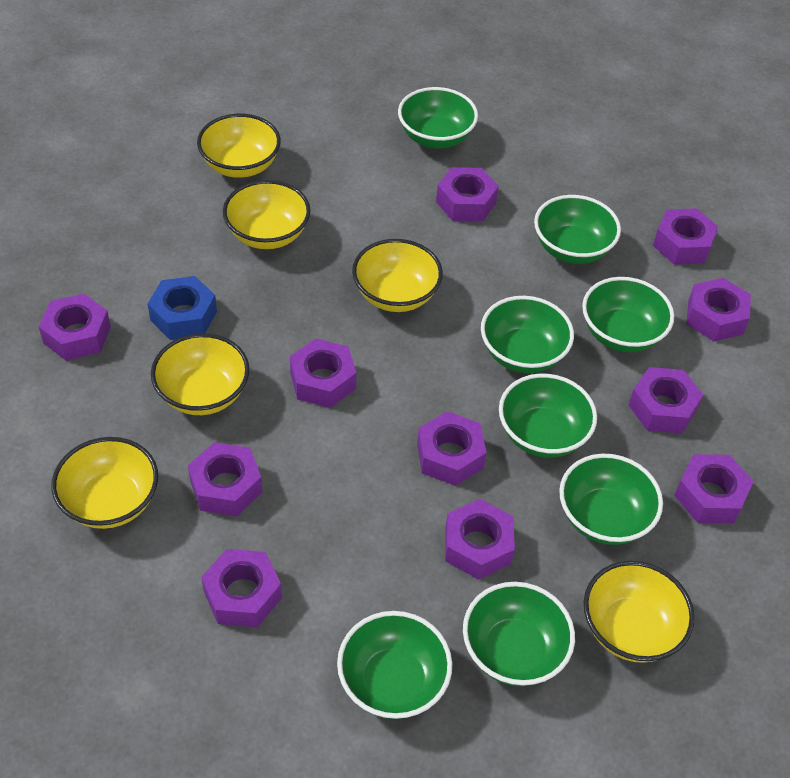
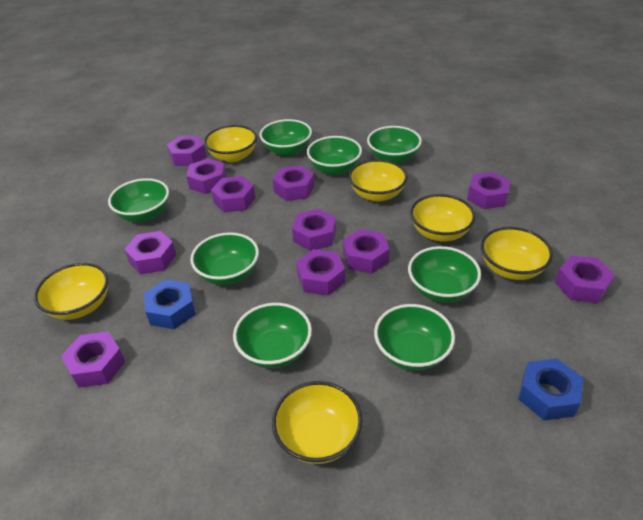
blue nut: 1 -> 2

